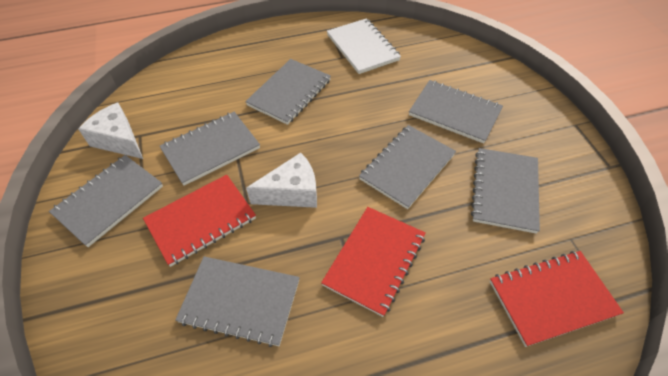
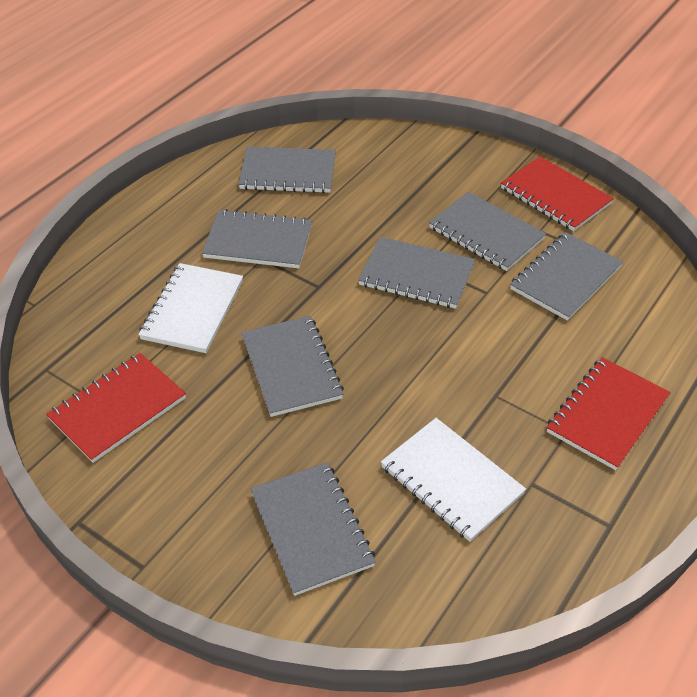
white cheese: 2 -> 0
white notebook: 1 -> 2

